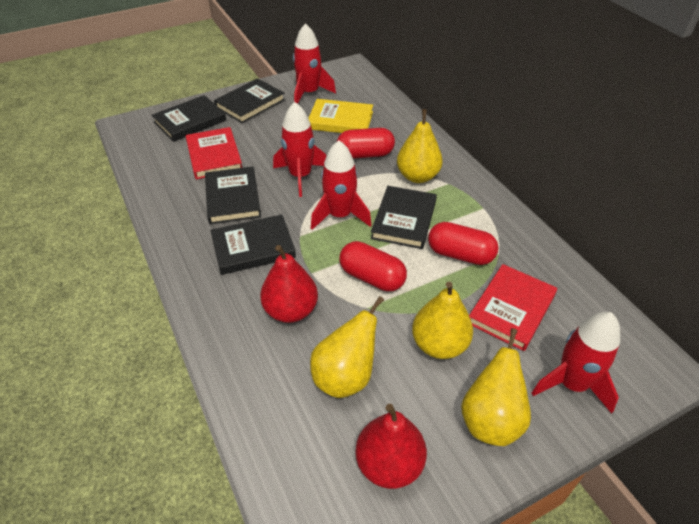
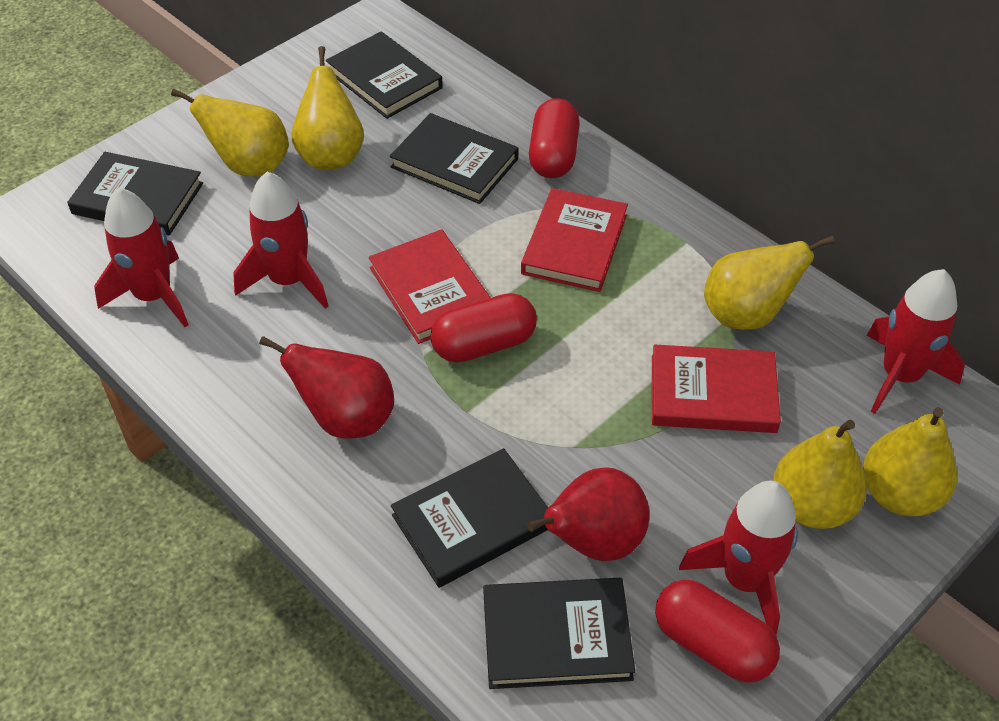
red book: 2 -> 3
yellow book: 1 -> 0
yellow pear: 4 -> 5

